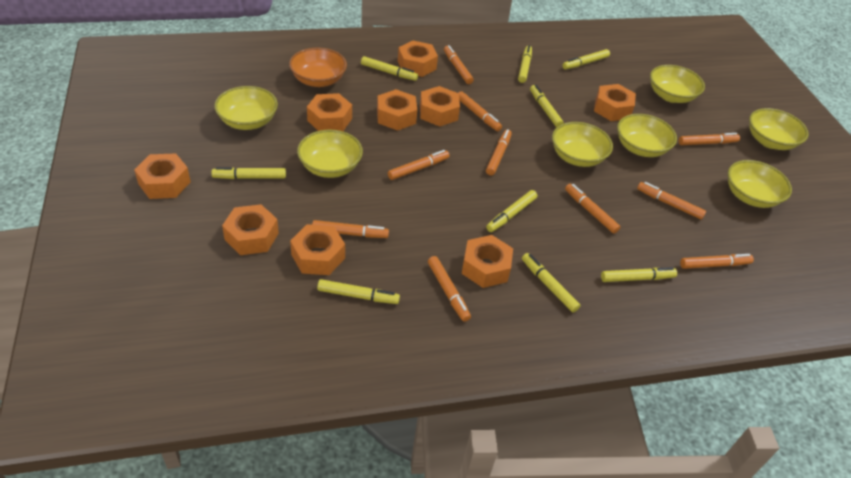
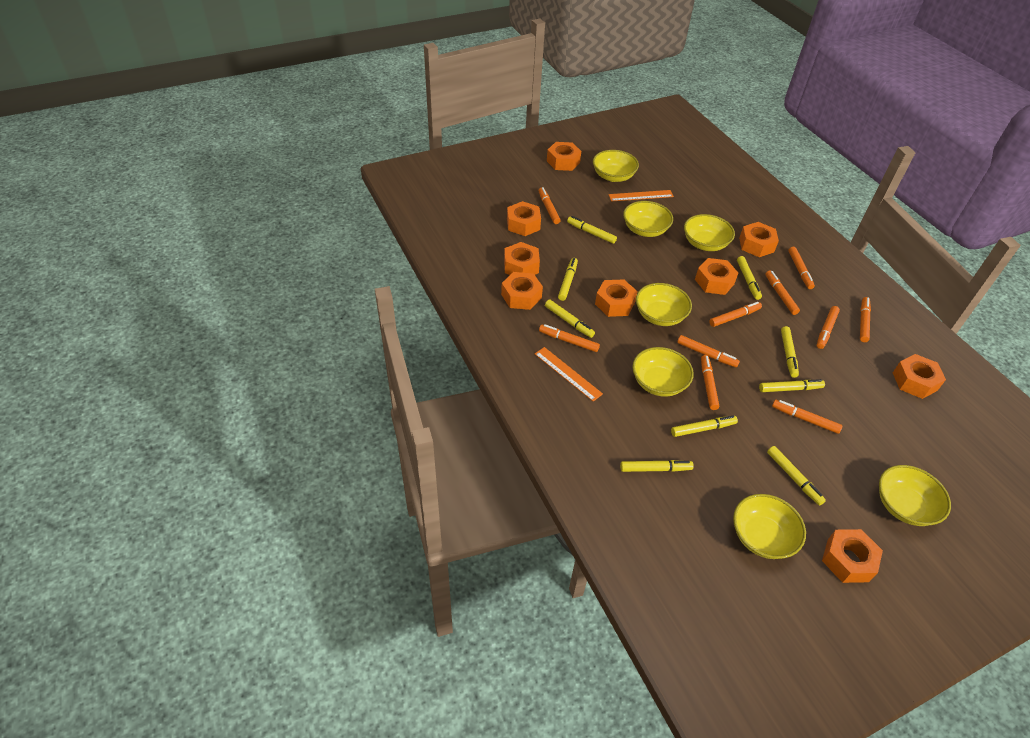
orange bowl: 1 -> 0
orange ruler: 0 -> 2

